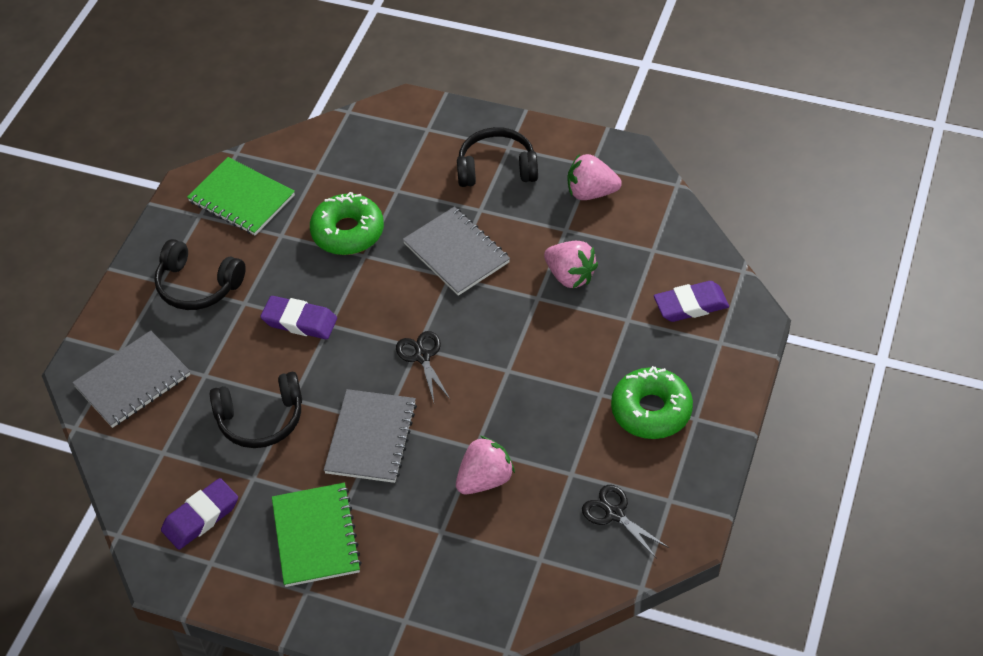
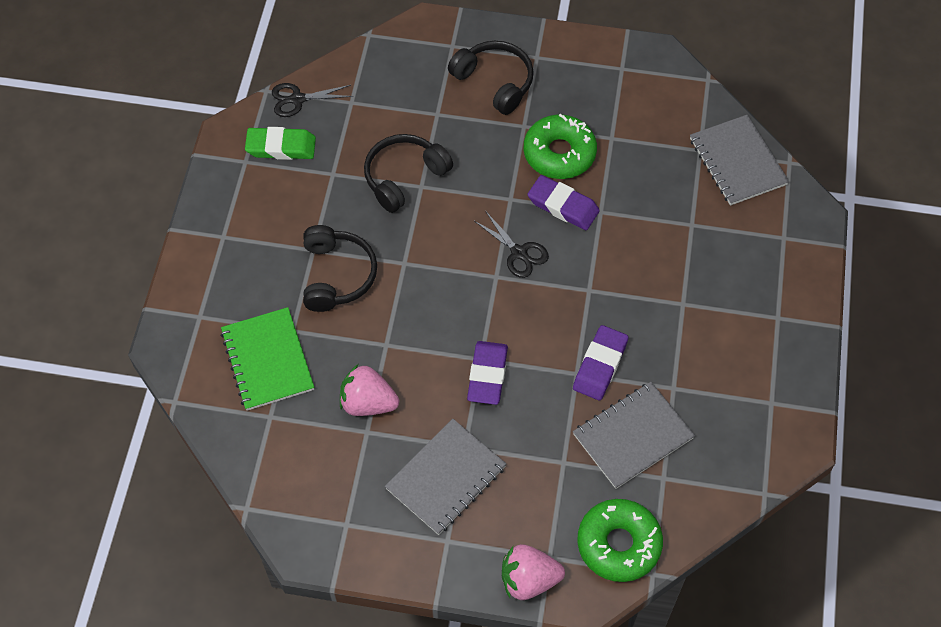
green eraser: 0 -> 1
green notebook: 2 -> 1
pink strawberry: 3 -> 2

